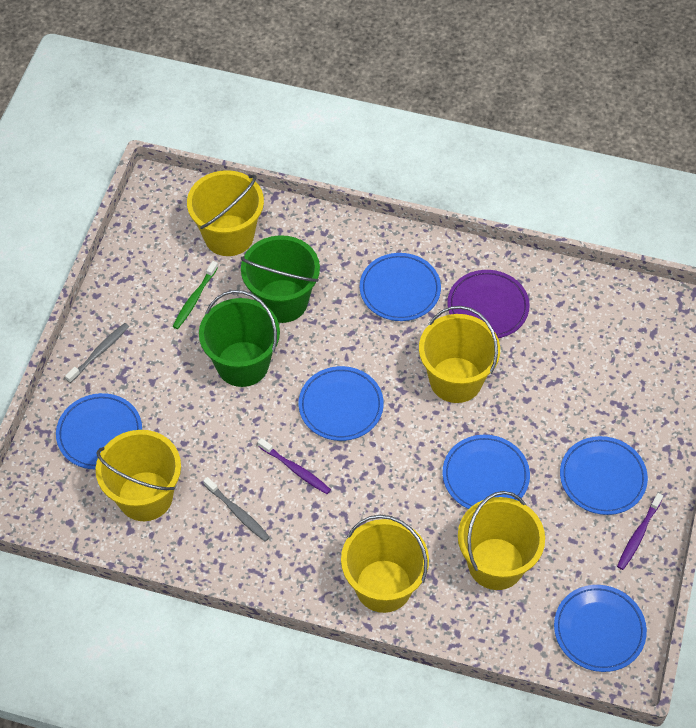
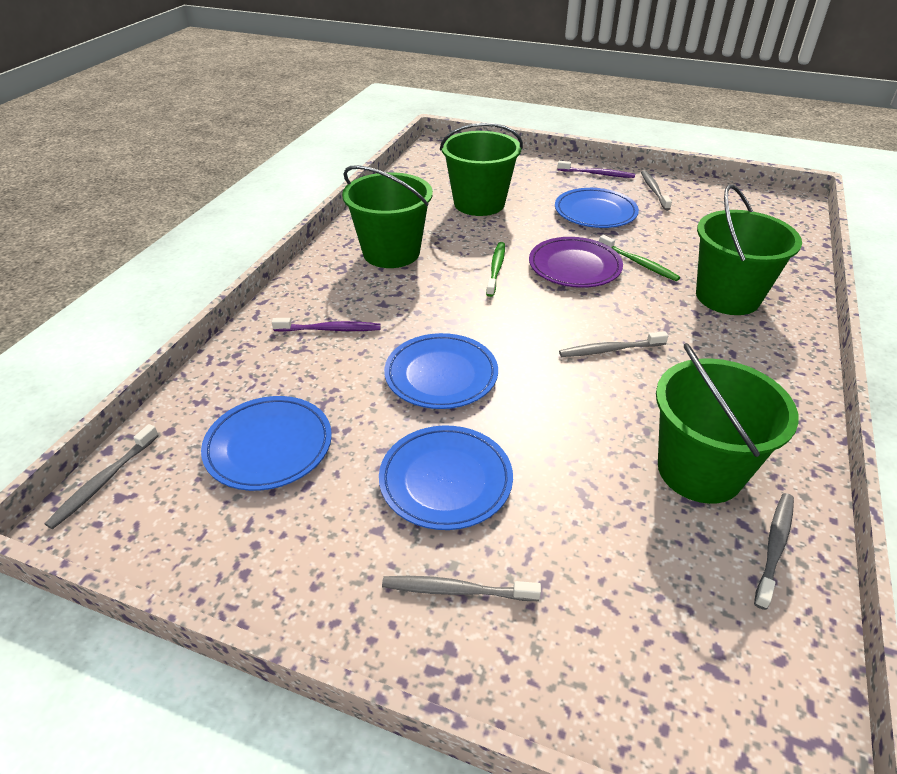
blue plate: 6 -> 4
green bucket: 2 -> 4
green toothbrush: 1 -> 2
grey toothbrush: 2 -> 5
yellow bucket: 5 -> 0

